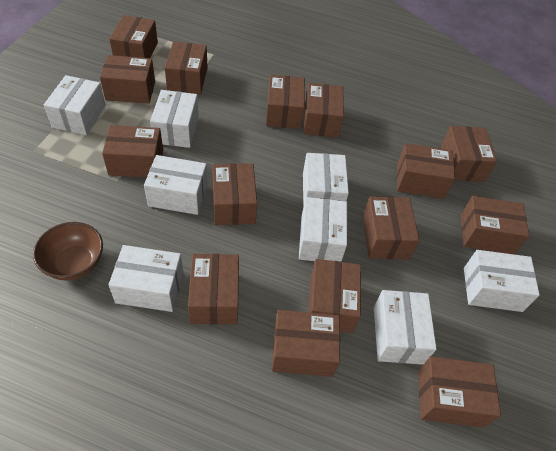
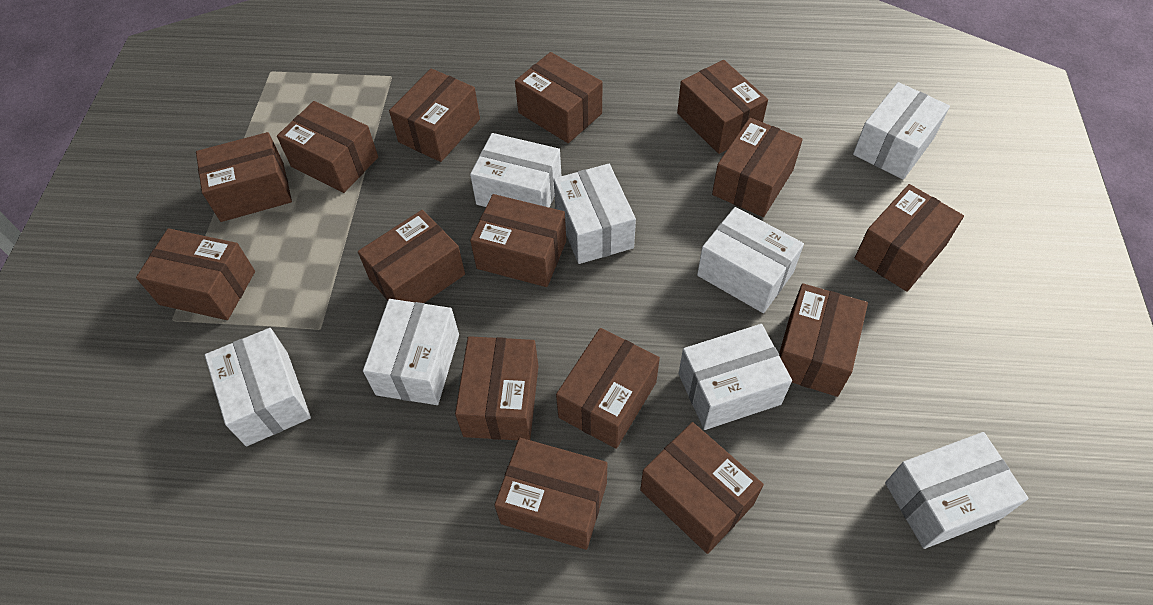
brown bowl: 1 -> 0

